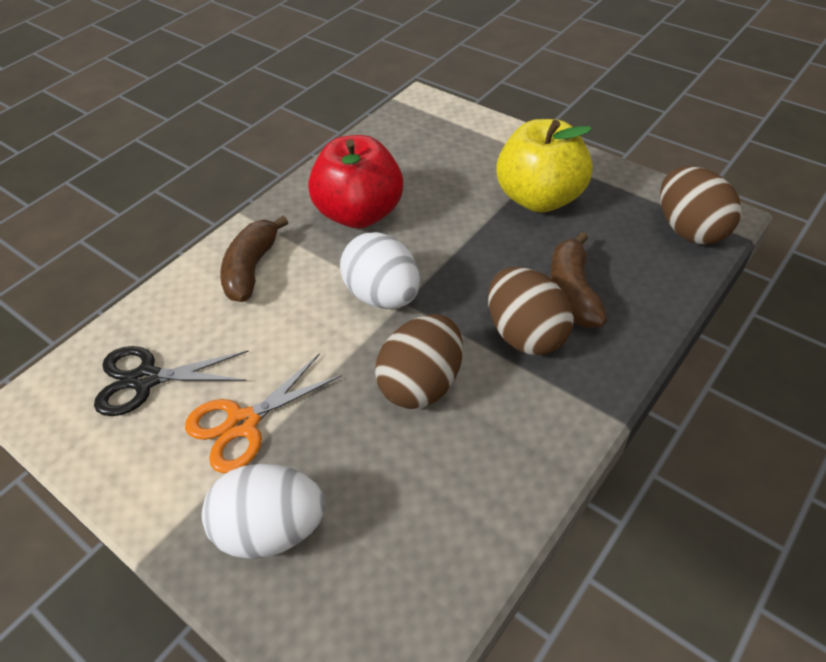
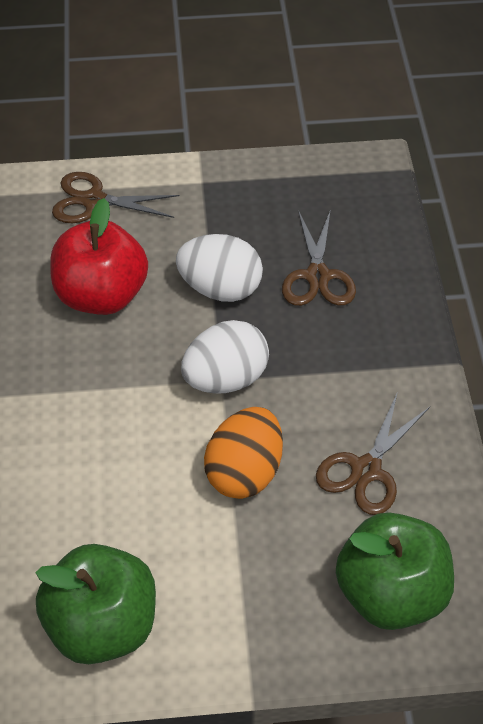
black scissors: 1 -> 0
brown banana: 2 -> 0
brown egg: 3 -> 0
brown scissors: 0 -> 3
green apple: 0 -> 2
orange egg: 0 -> 1
orange scissors: 1 -> 0
yellow apple: 1 -> 0

